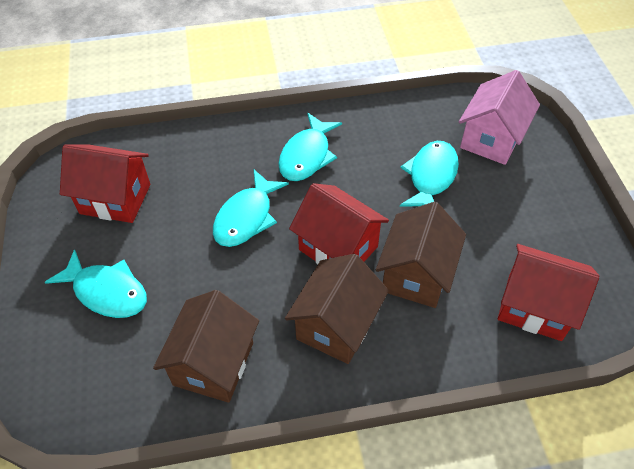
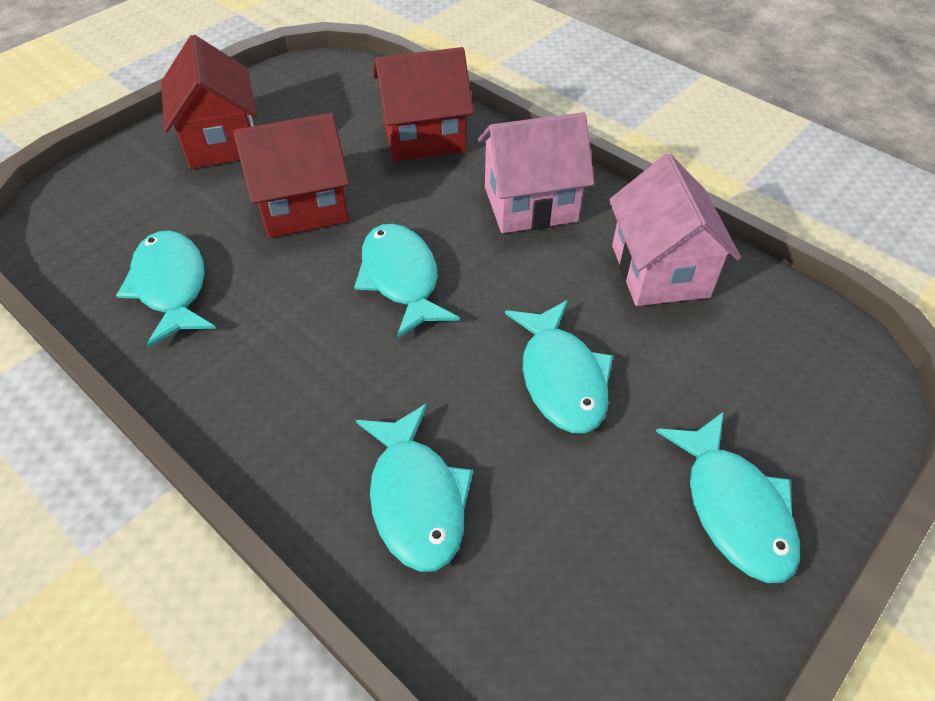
brown house: 3 -> 0
pink house: 1 -> 2
turquoise fish: 4 -> 5

